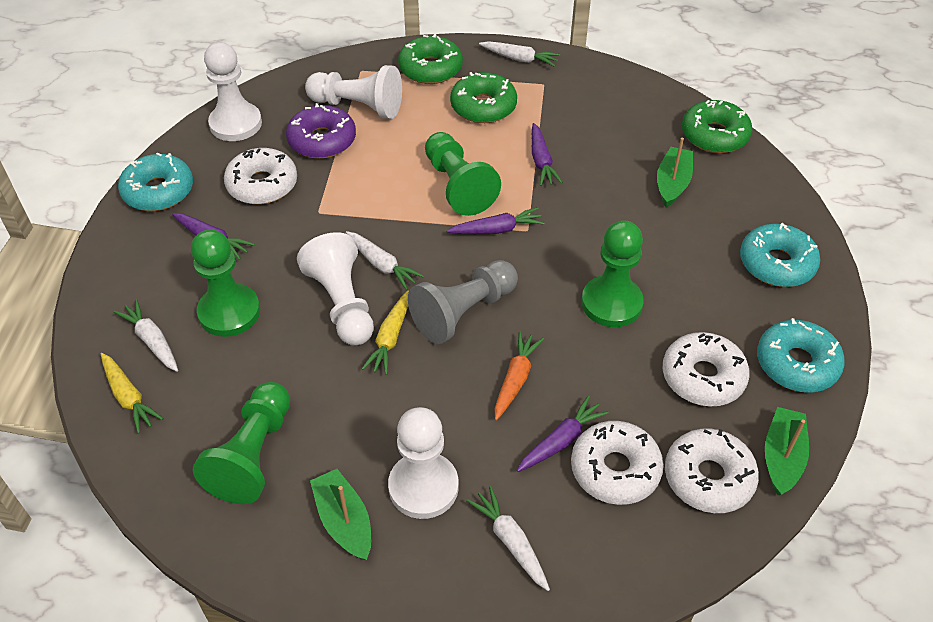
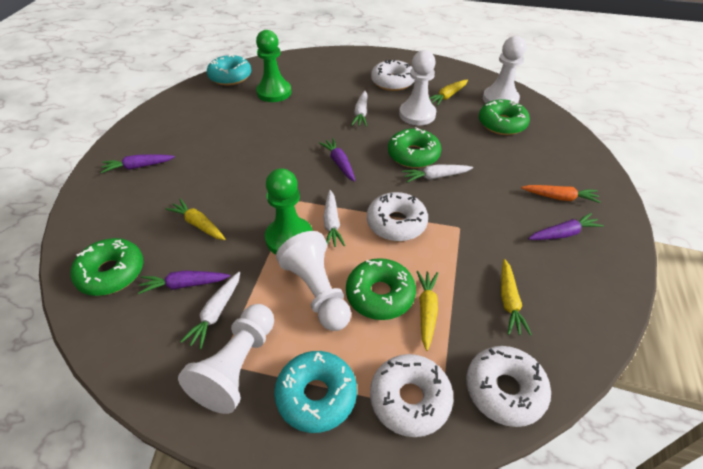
green boat: 3 -> 0
green donut: 3 -> 4
green pawn: 4 -> 2
grey pawn: 1 -> 0
purple donut: 1 -> 0
turquoise donut: 3 -> 2
yellow carrot: 2 -> 4

